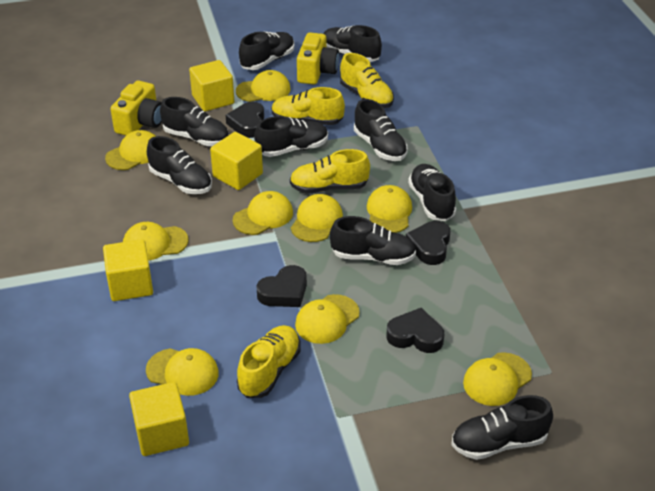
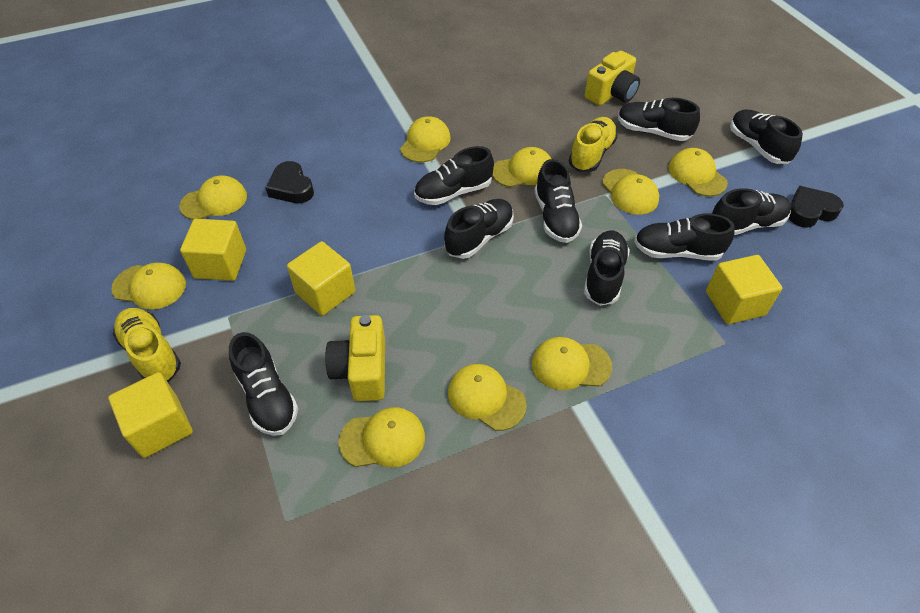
black heart: 4 -> 2
yellow shoe: 4 -> 2

